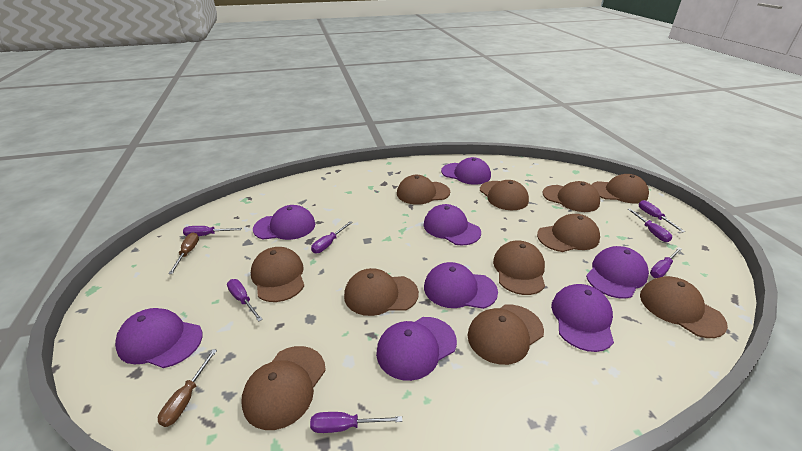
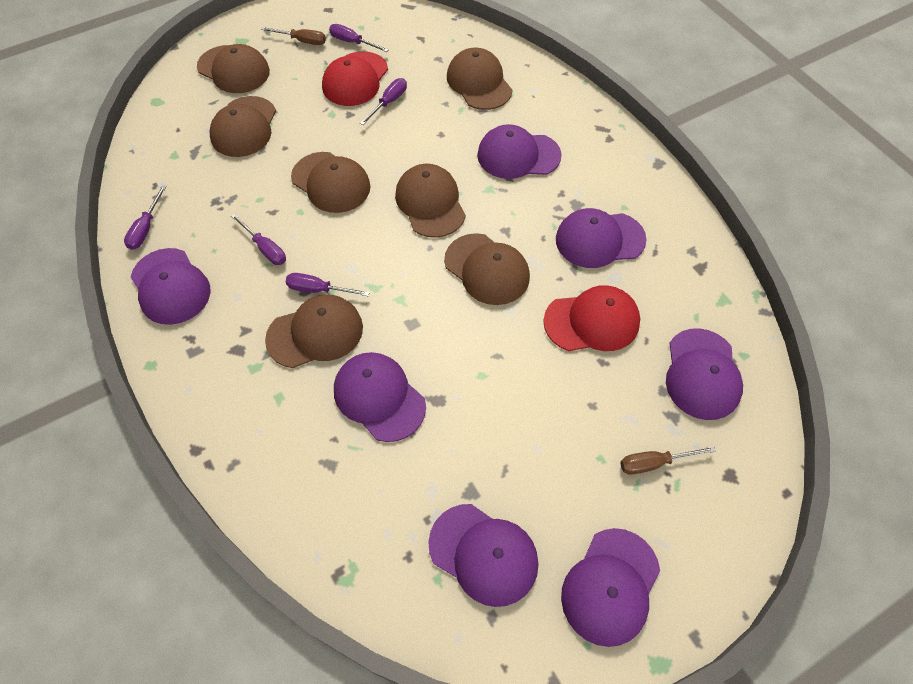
brown cap: 11 -> 7
purple cap: 8 -> 7
purple screwdriver: 7 -> 5
red cap: 0 -> 2

